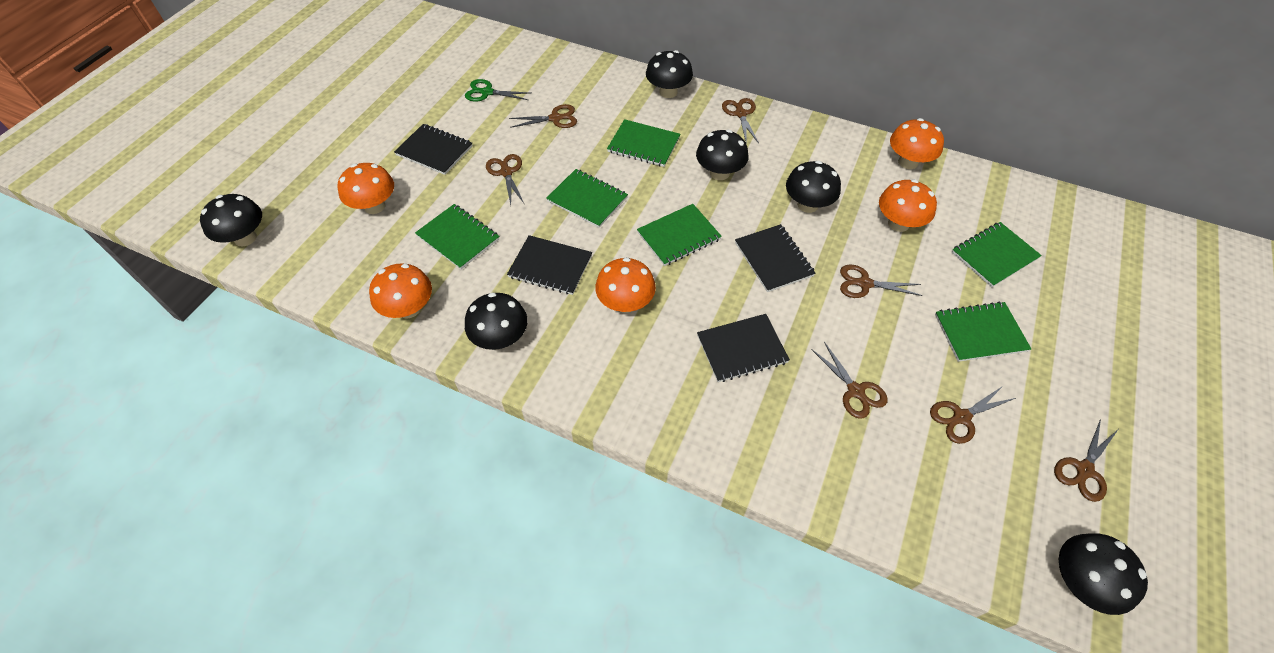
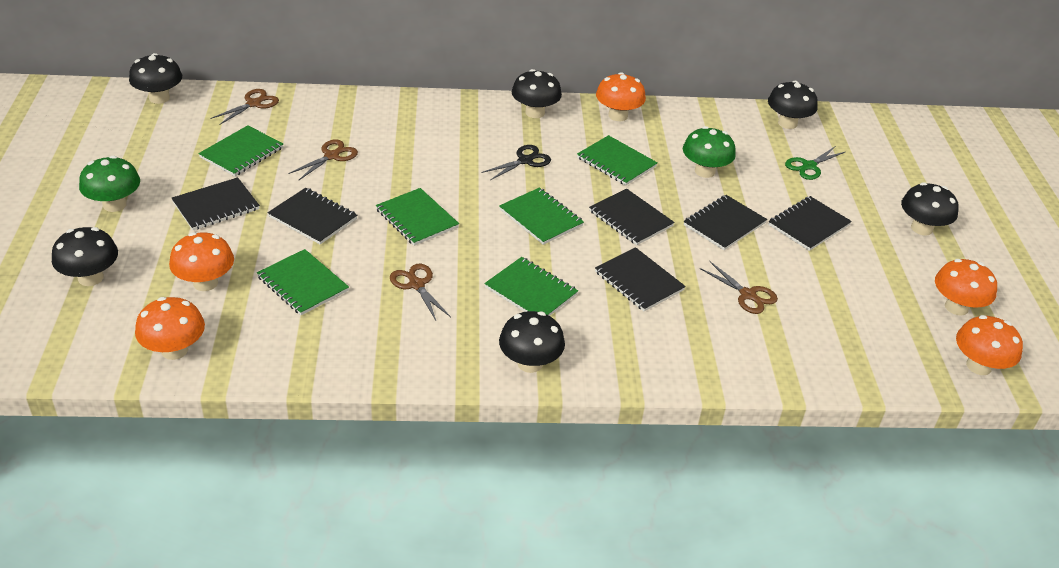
black notebook: 4 -> 6
black scissors: 0 -> 1
brown scissors: 7 -> 4
green mushroom: 0 -> 2

